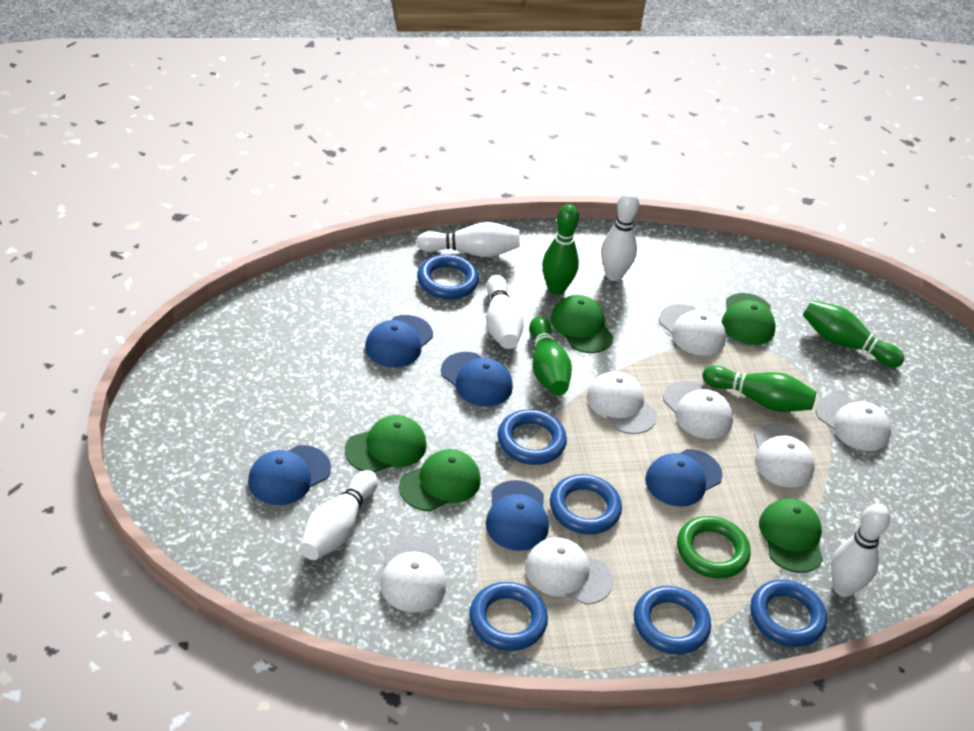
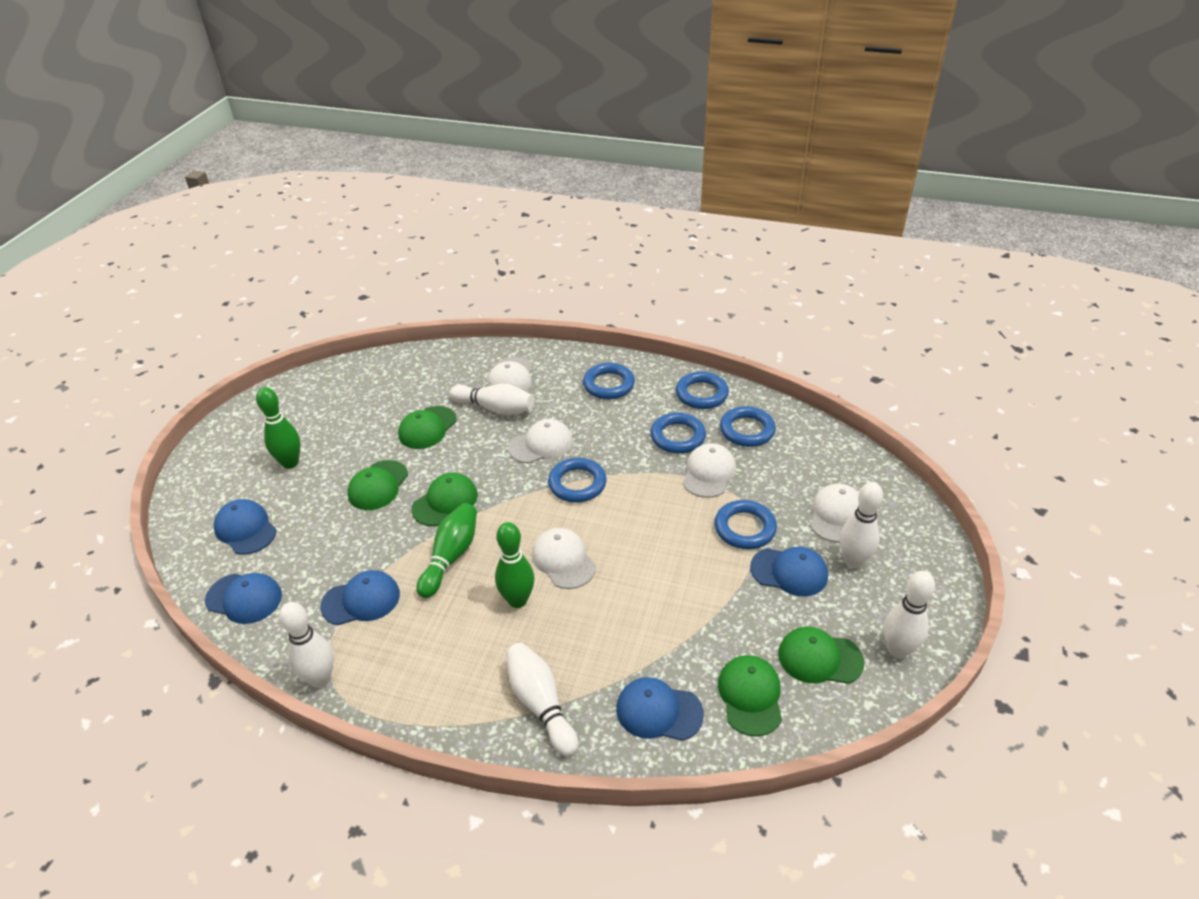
green bowling pin: 4 -> 3
green ring: 1 -> 0
white cap: 7 -> 5

